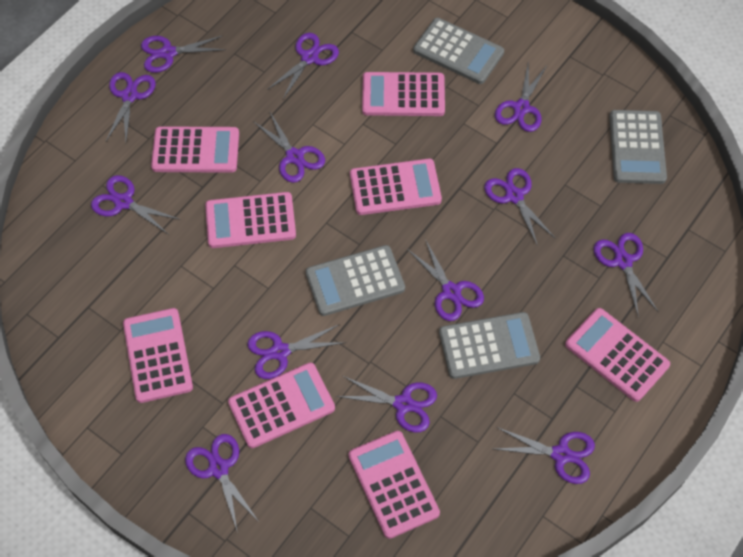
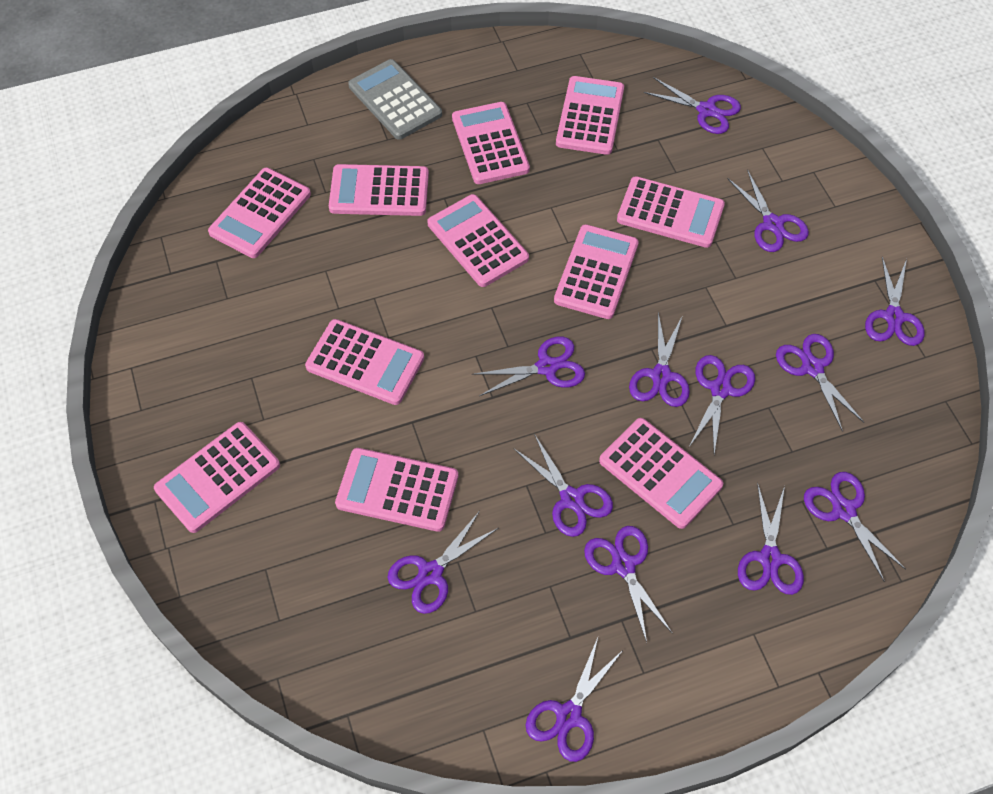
grey calculator: 4 -> 1
pink calculator: 8 -> 11

